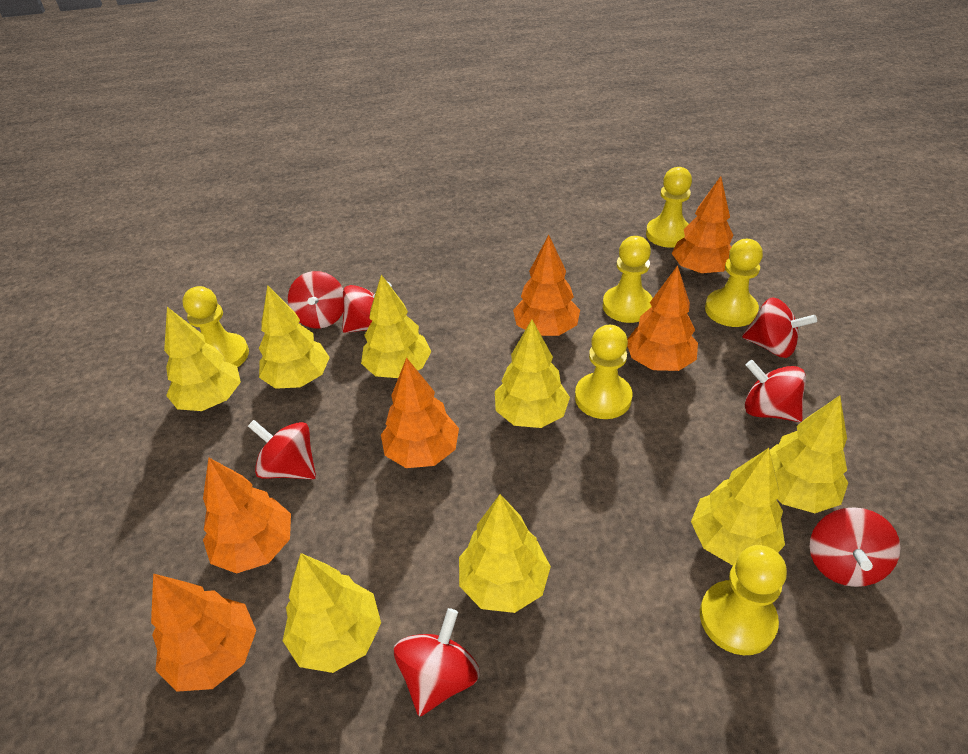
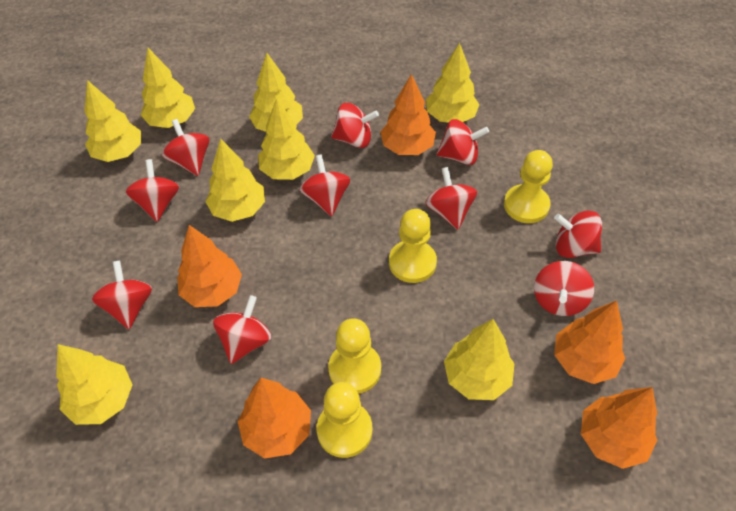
orange tree: 6 -> 5
red spinning top: 7 -> 10
yellow pawn: 6 -> 4

